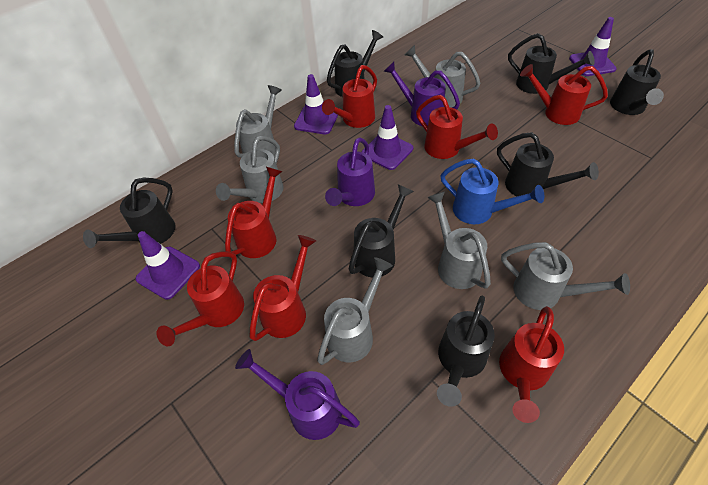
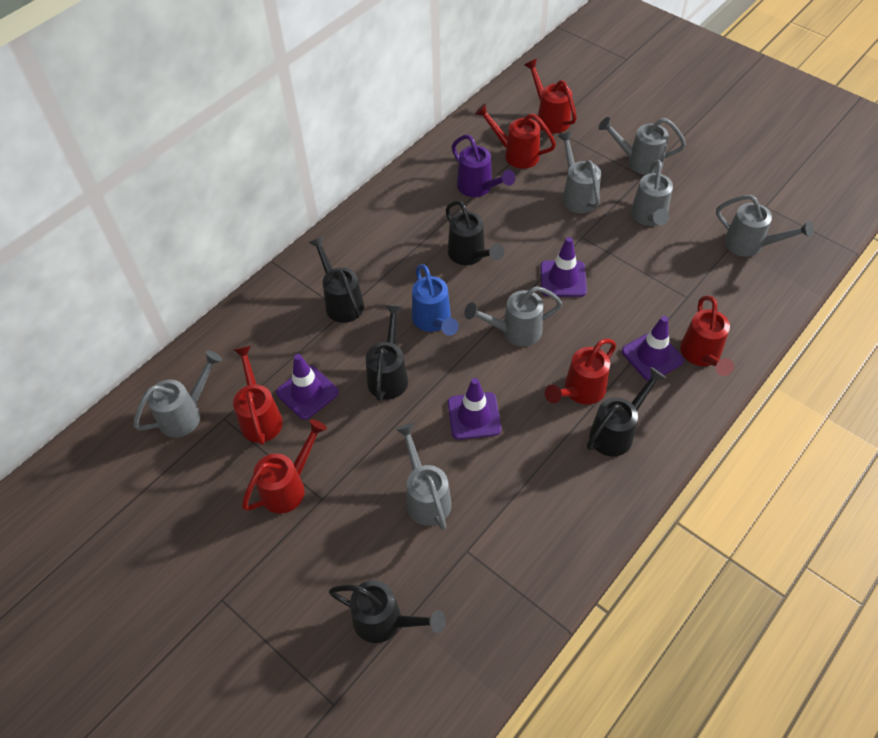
black watering can: 7 -> 5
grey watering can: 6 -> 7
purple watering can: 3 -> 1
red watering can: 7 -> 6

